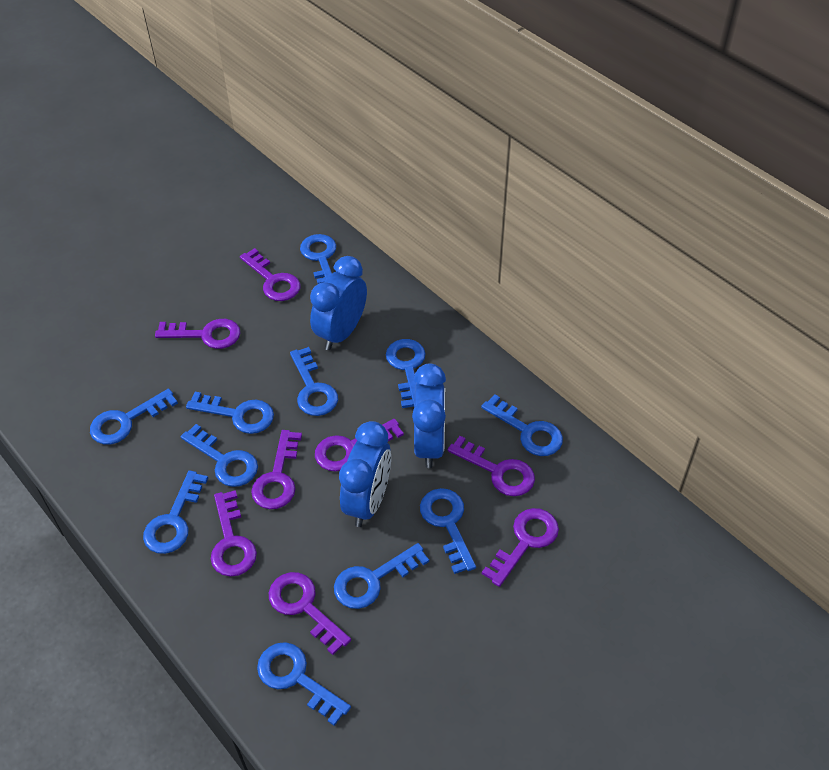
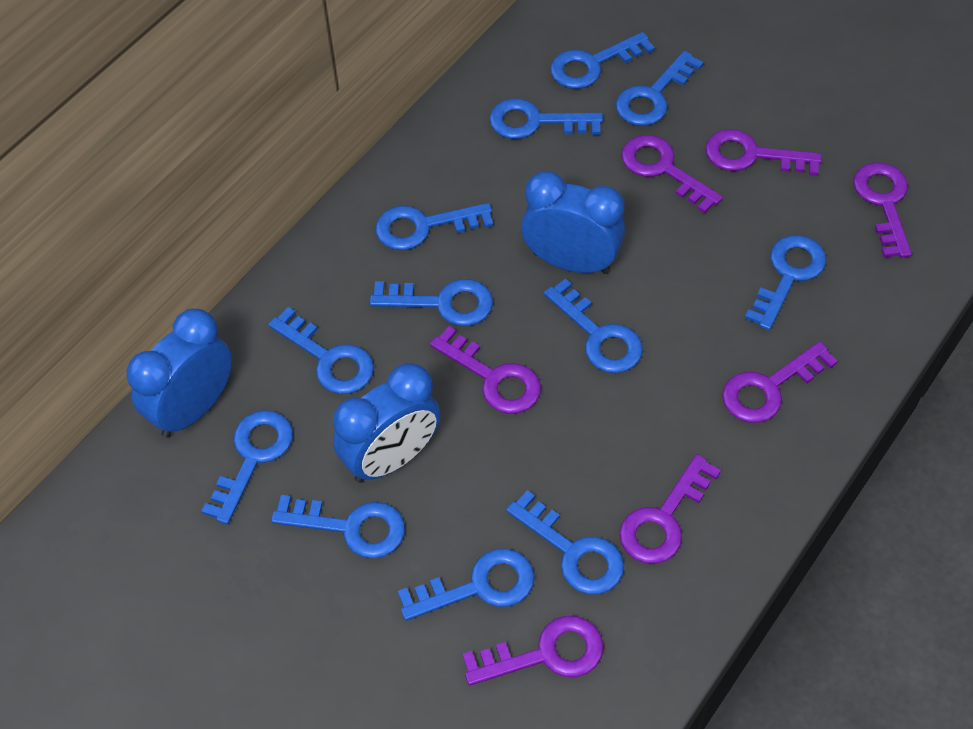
blue key: 11 -> 12
purple key: 8 -> 7

